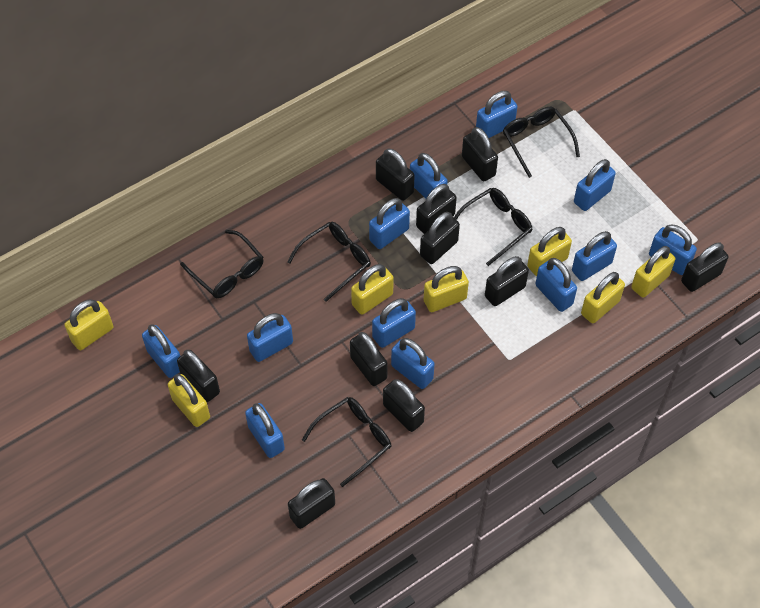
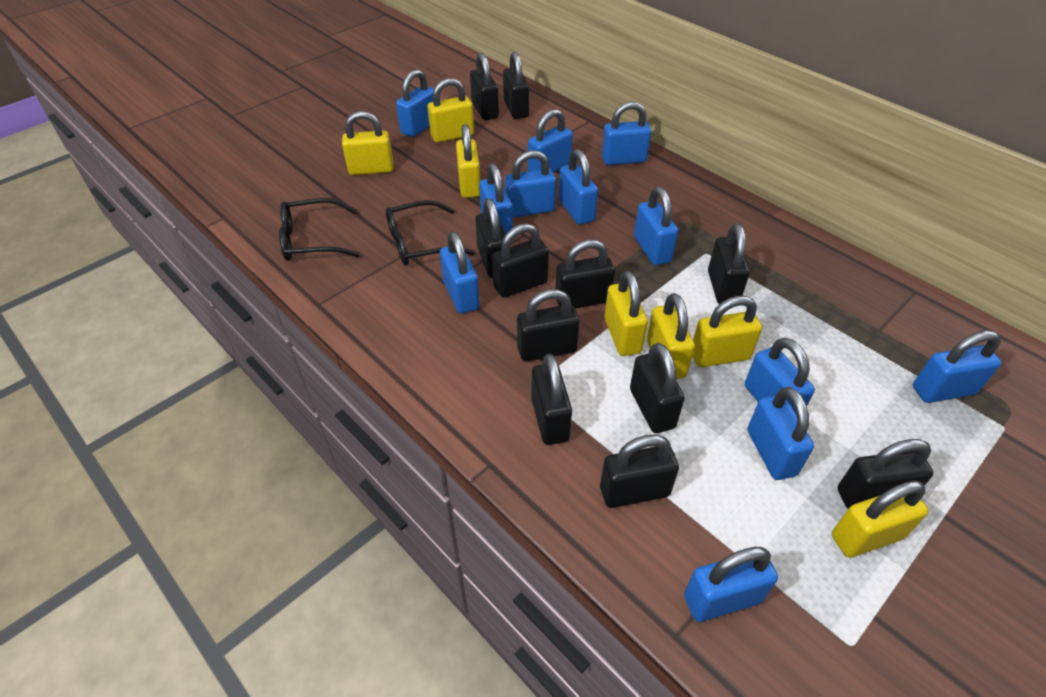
black glasses: 5 -> 2
black padlock: 10 -> 11

